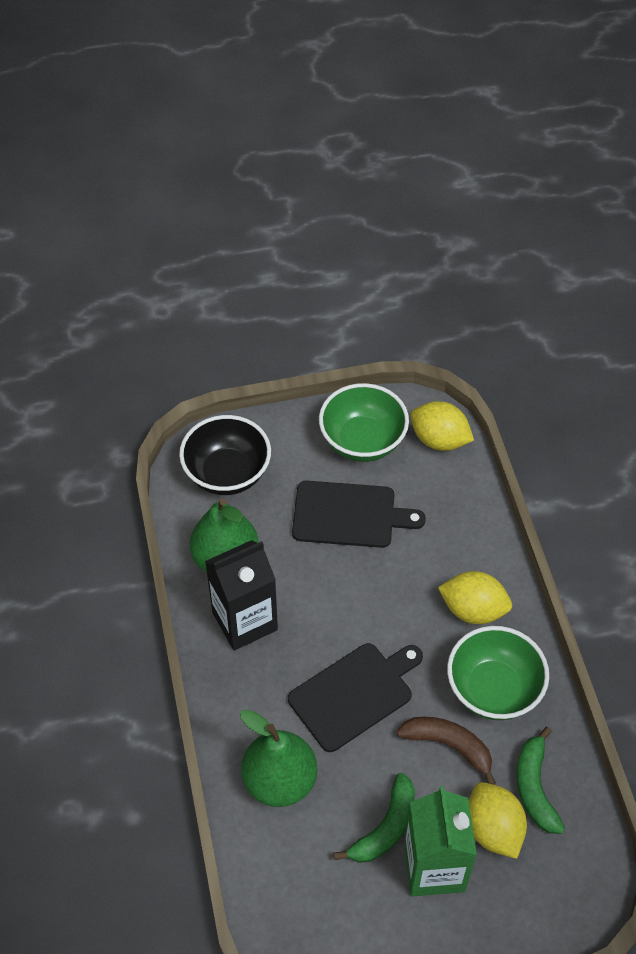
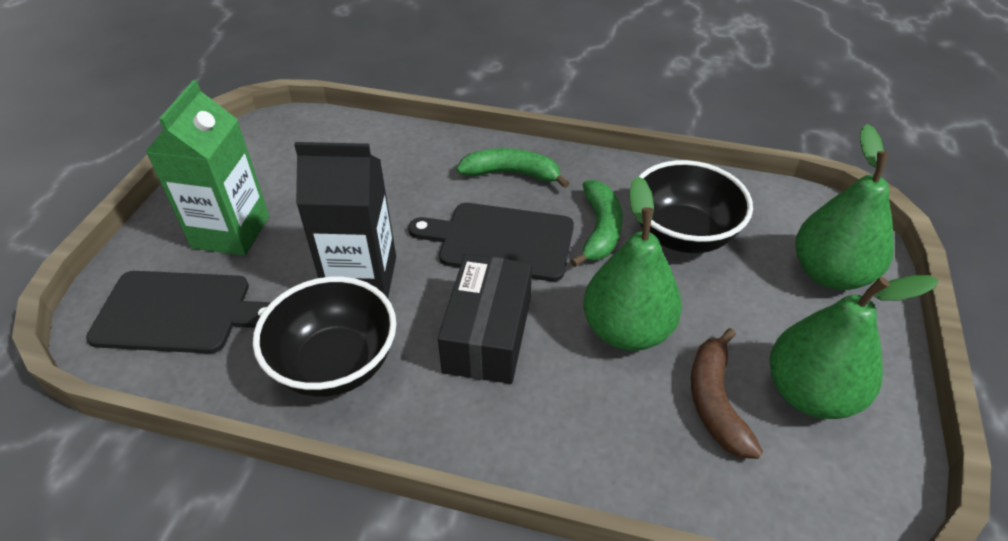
black bowl: 1 -> 2
black box: 0 -> 1
green bowl: 2 -> 0
green pear: 2 -> 3
yellow lemon: 3 -> 0

